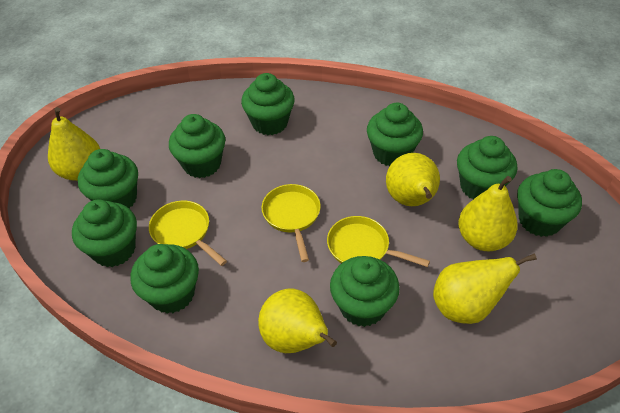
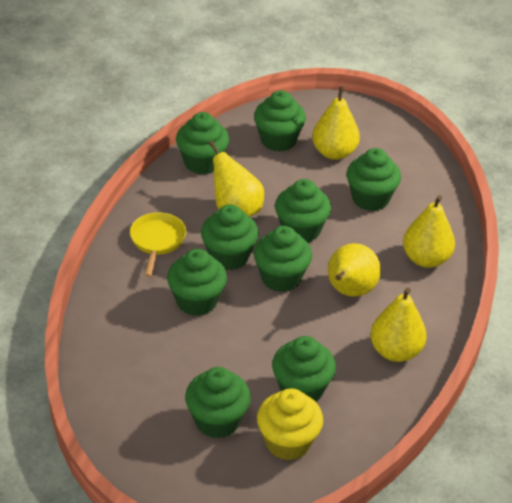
yellow cupcake: 0 -> 1
yellow pan: 3 -> 1

